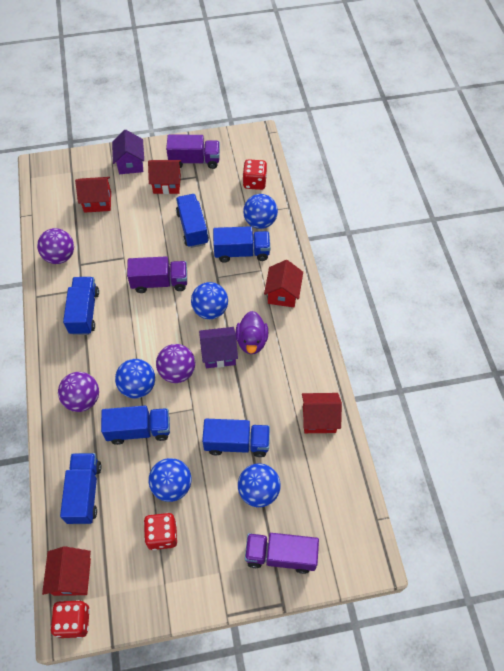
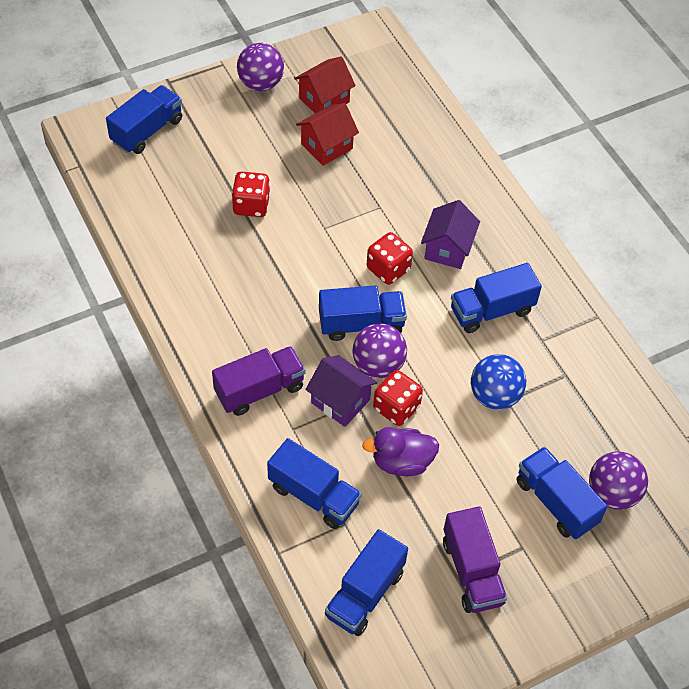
blue ball: 5 -> 1
purple truck: 3 -> 2
red house: 5 -> 2

